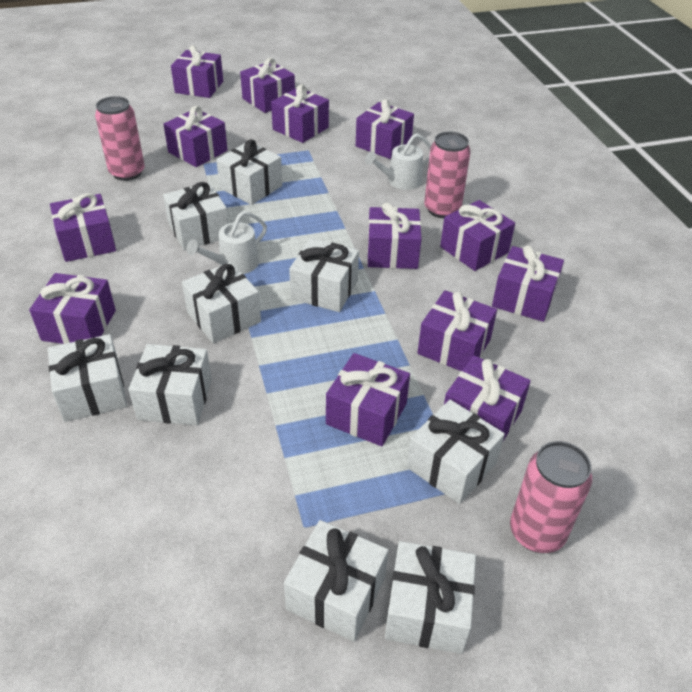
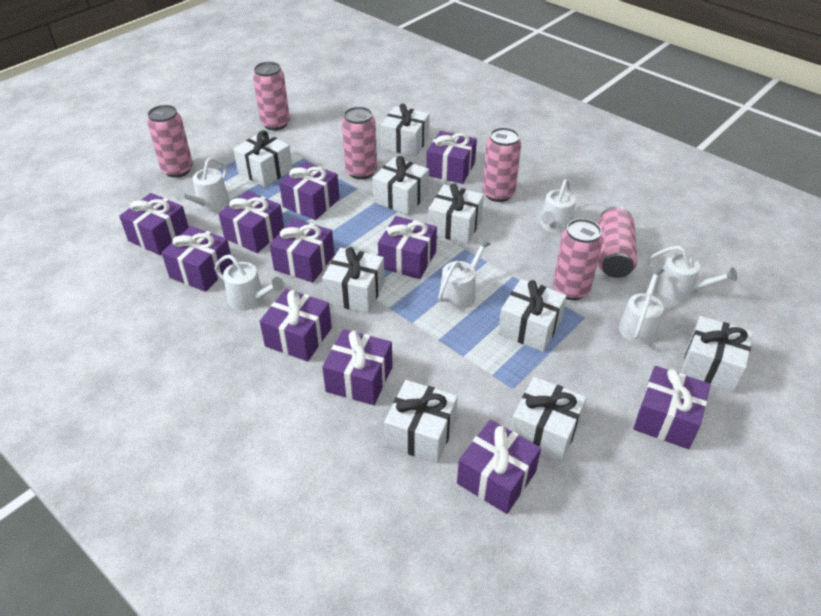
pink can: 3 -> 6
purple gift: 13 -> 11
white watering can: 2 -> 6

